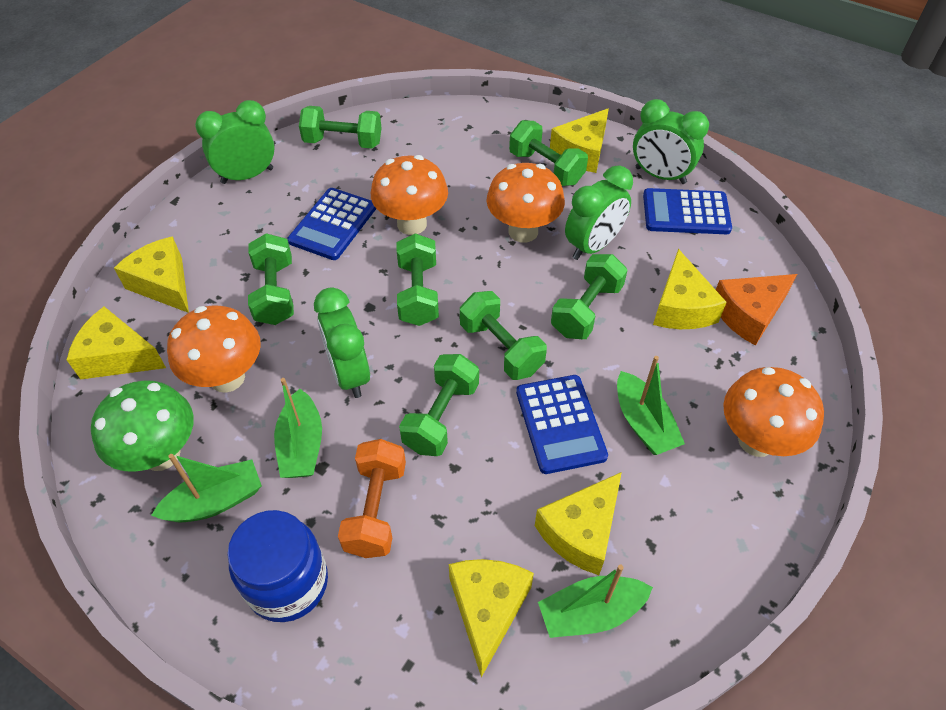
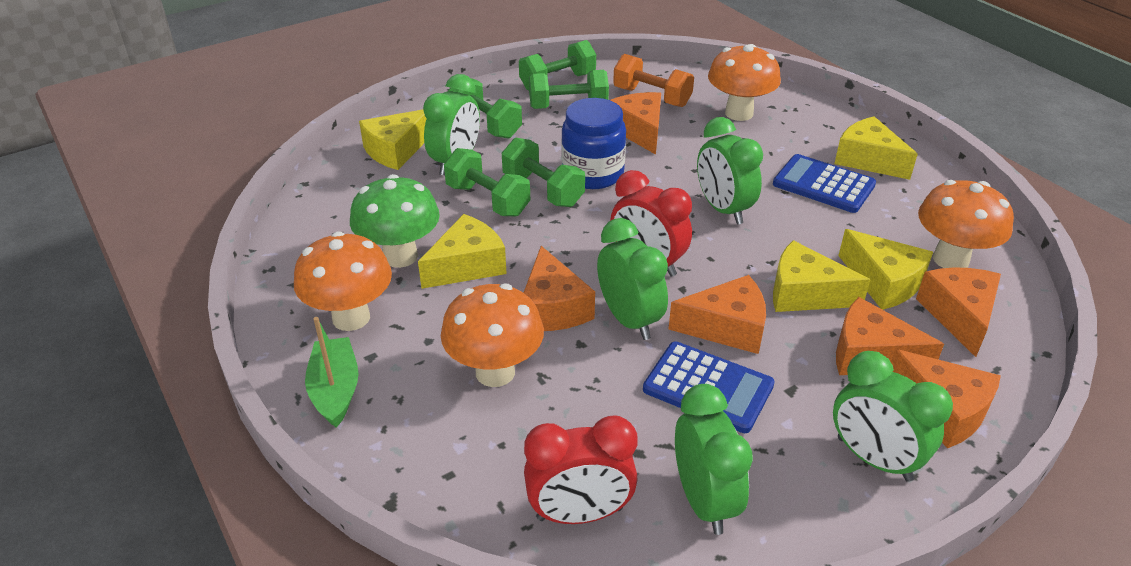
blue calculator: 3 -> 2
green boat: 4 -> 1
green clock: 4 -> 5
green dumbbell: 7 -> 5
orange cheese: 1 -> 6
red clock: 0 -> 2
yellow cheese: 6 -> 5

